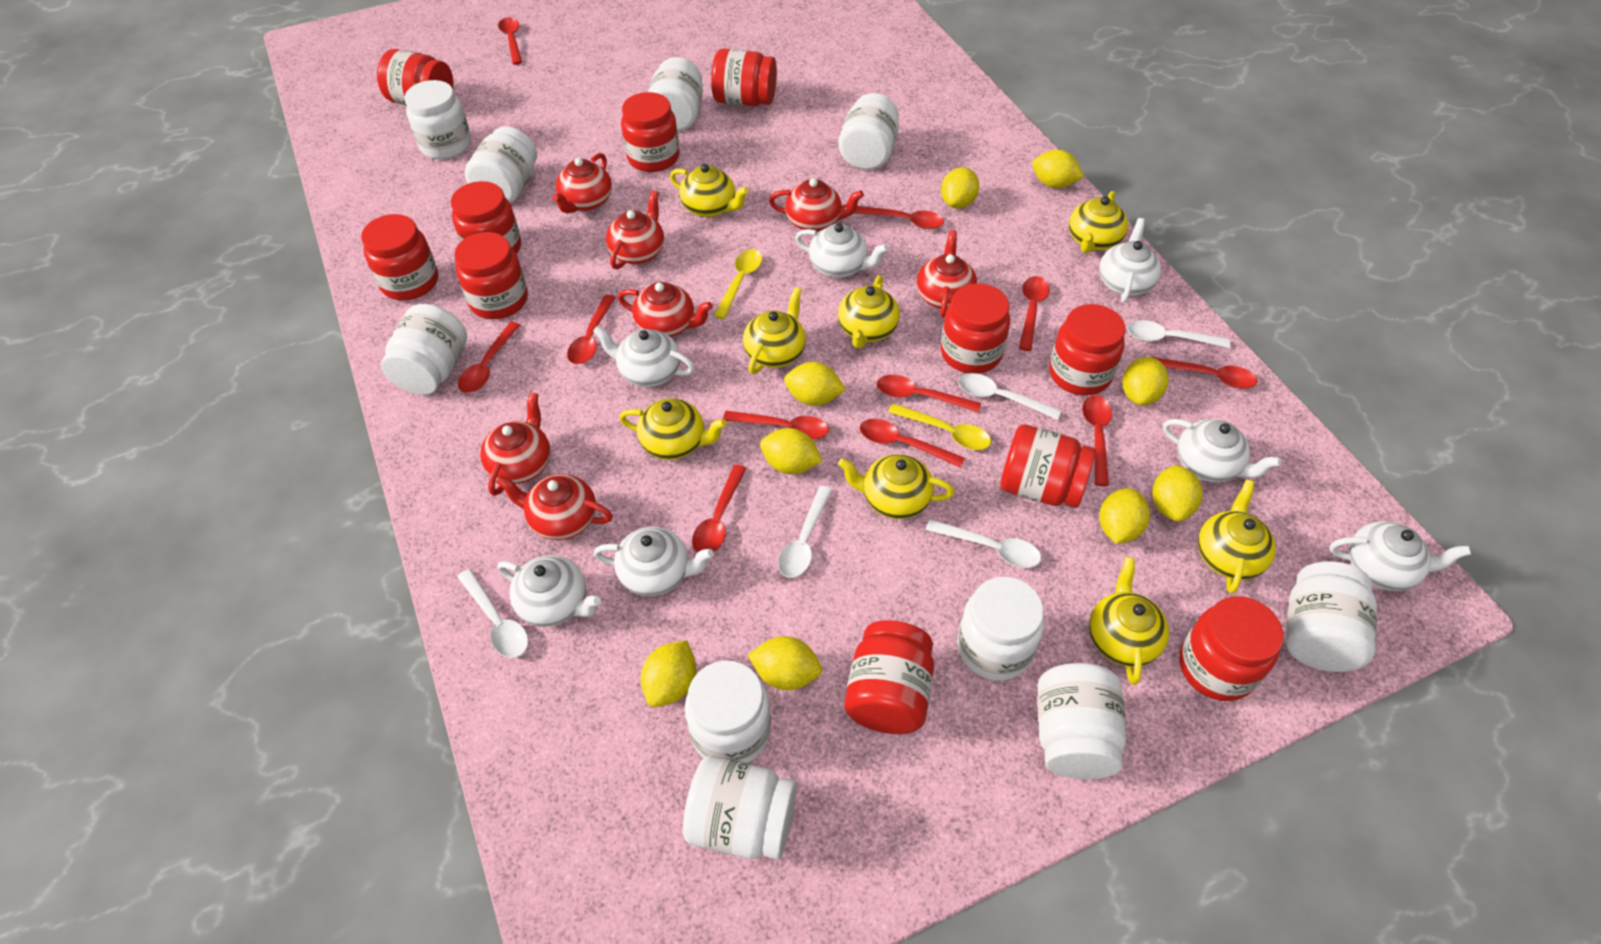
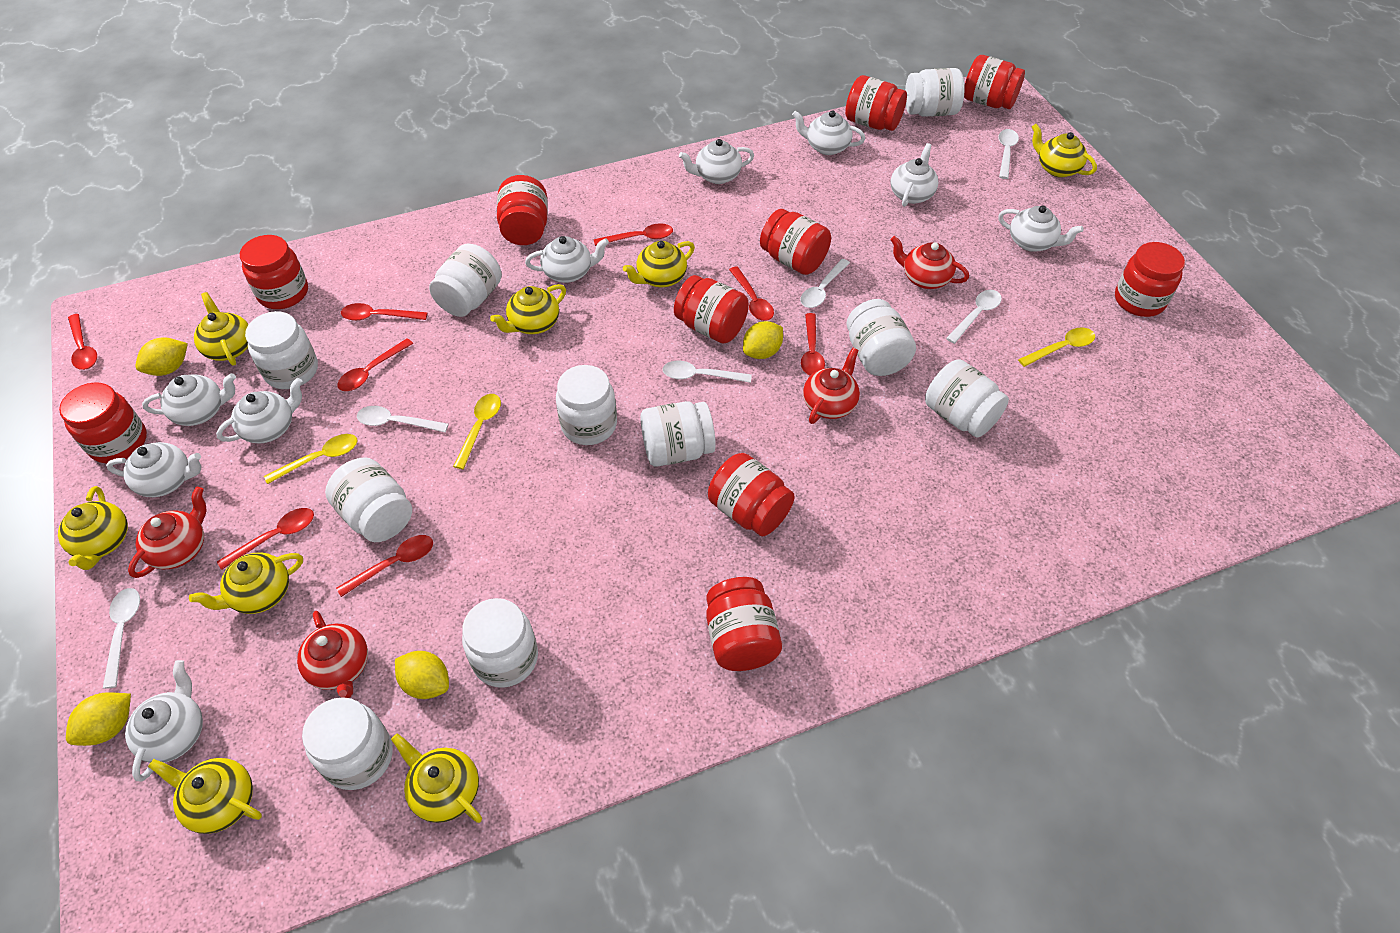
red jar: 11 -> 10
red spoon: 11 -> 8
red teapot: 7 -> 4
white spoon: 5 -> 6
white teapot: 7 -> 9
yellow lemon: 9 -> 4
yellow spoon: 2 -> 3

